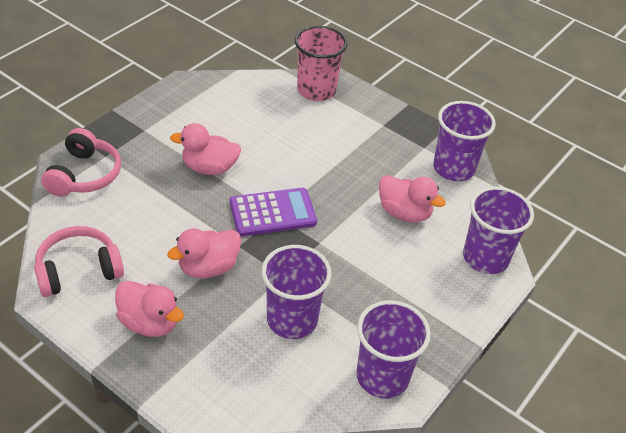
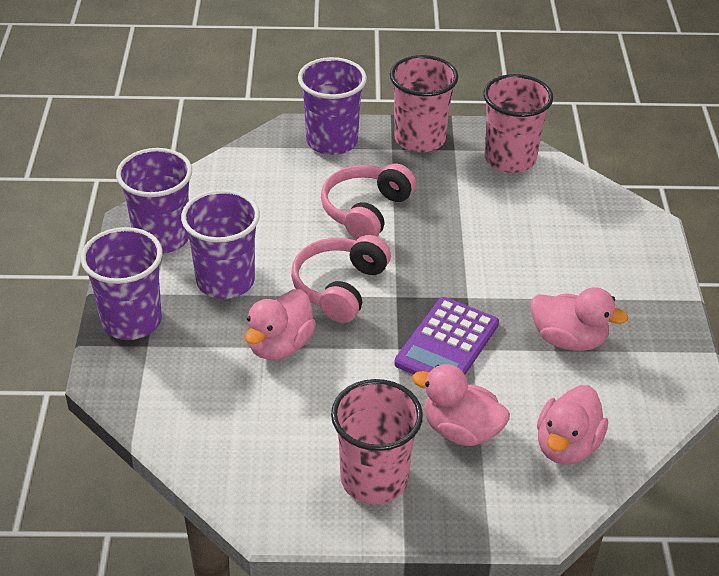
pink cup: 1 -> 3

